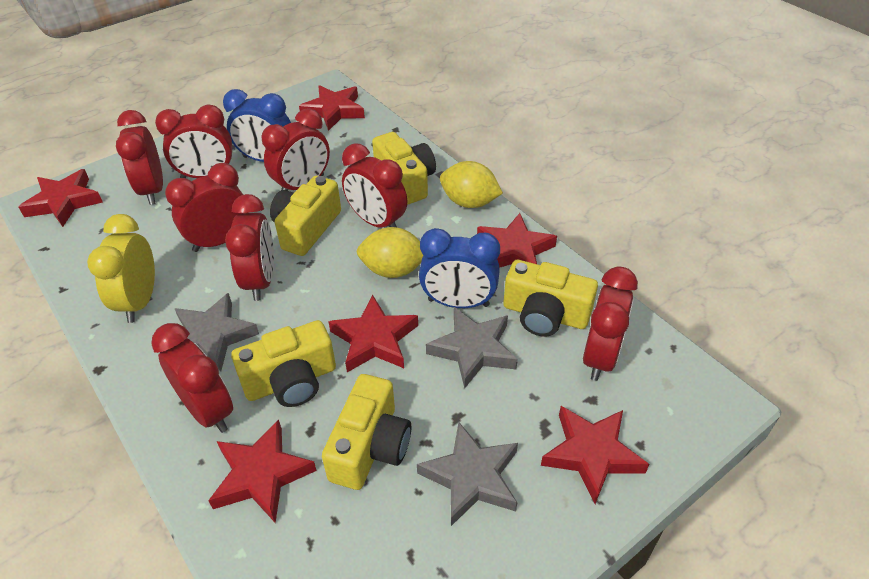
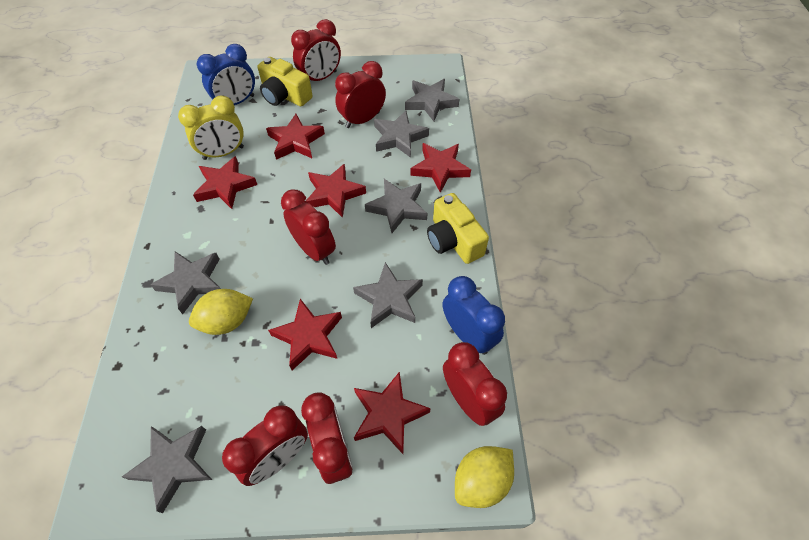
grey star: 3 -> 6
red clock: 8 -> 6
yellow camera: 5 -> 2

